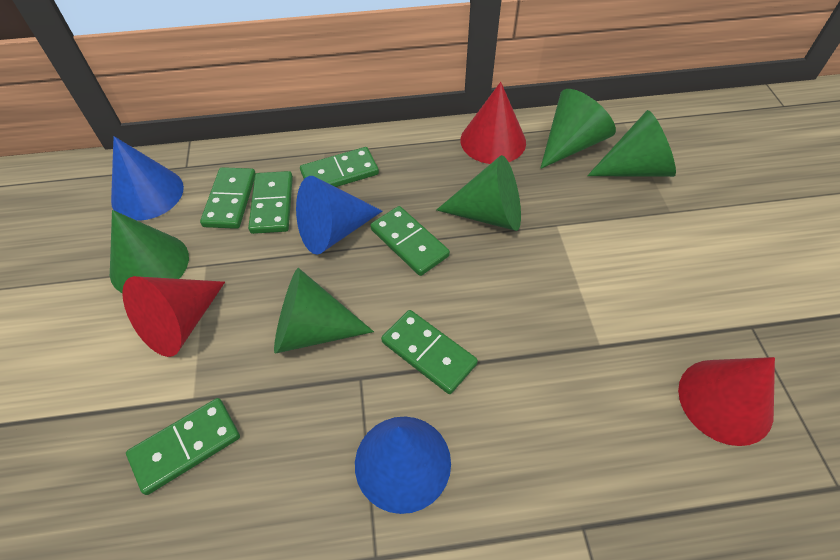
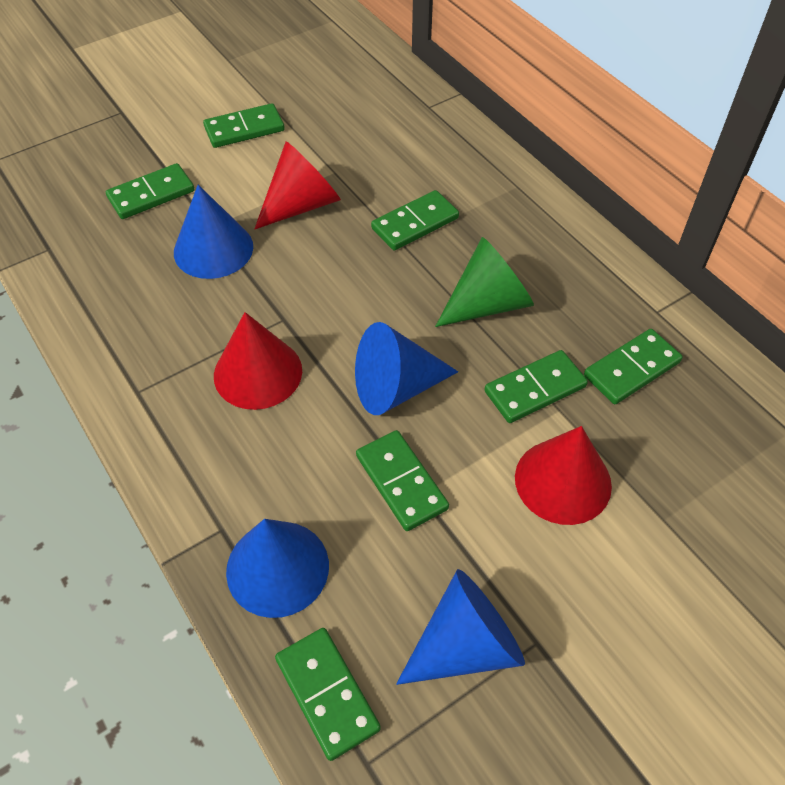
blue cone: 3 -> 4
green cone: 5 -> 1
green domino: 6 -> 7

